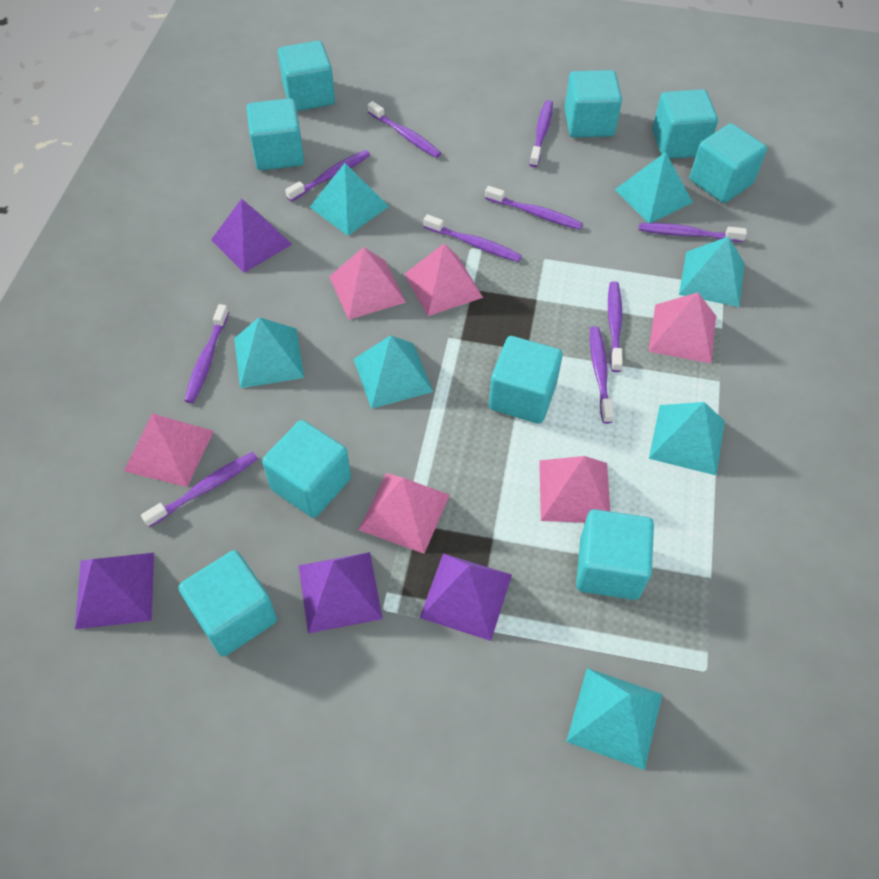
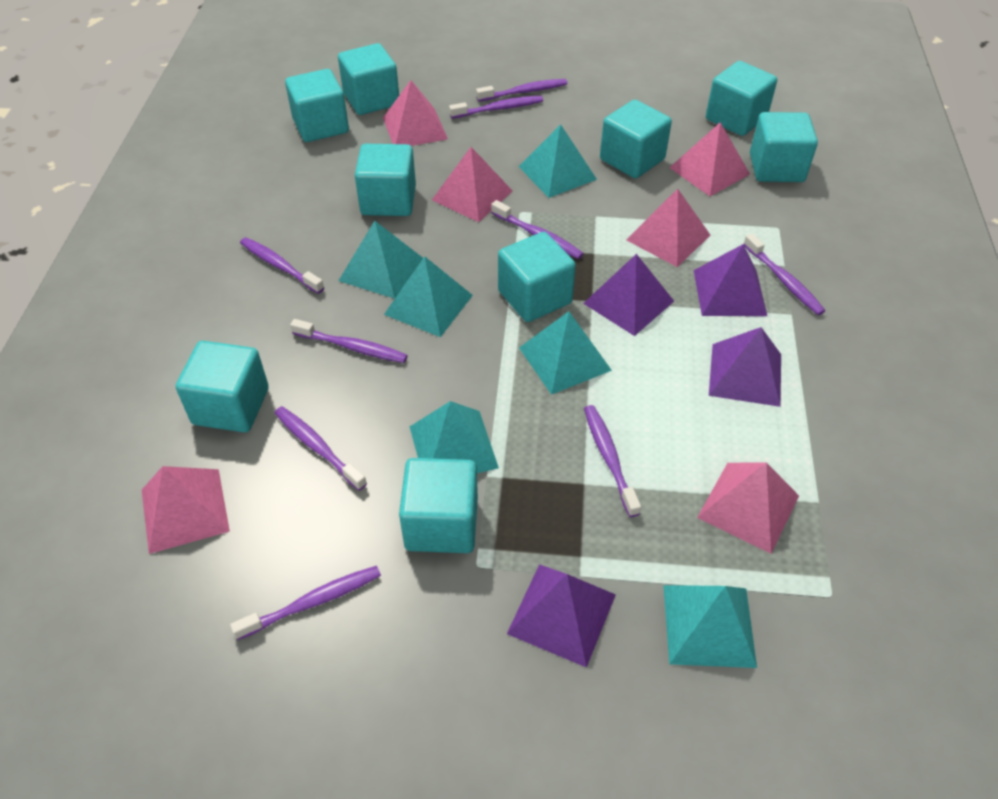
purple toothbrush: 10 -> 9
turquoise pyramid: 7 -> 6

